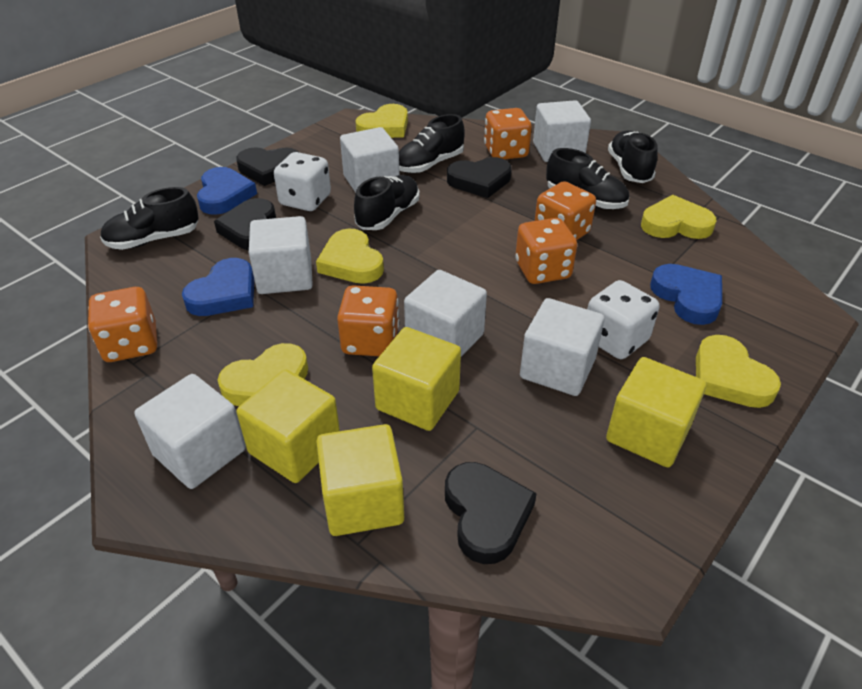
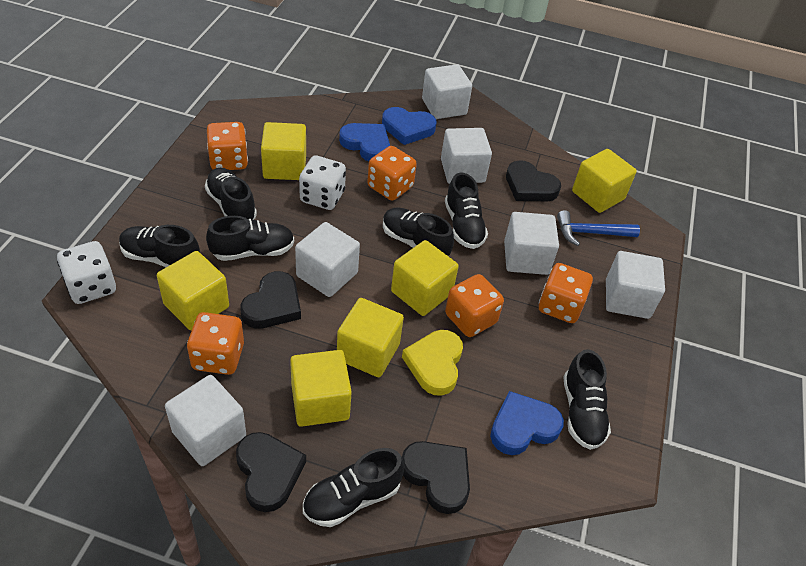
black shoe: 5 -> 7
blue hammer: 0 -> 1
yellow cube: 4 -> 6
yellow heart: 5 -> 1

